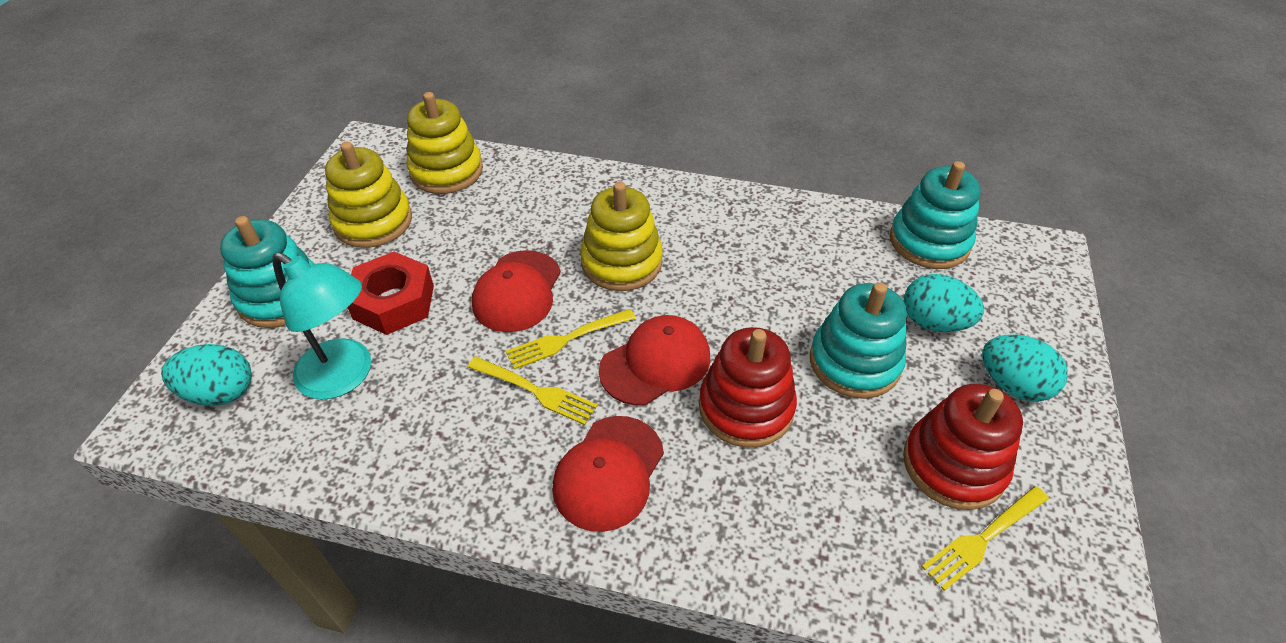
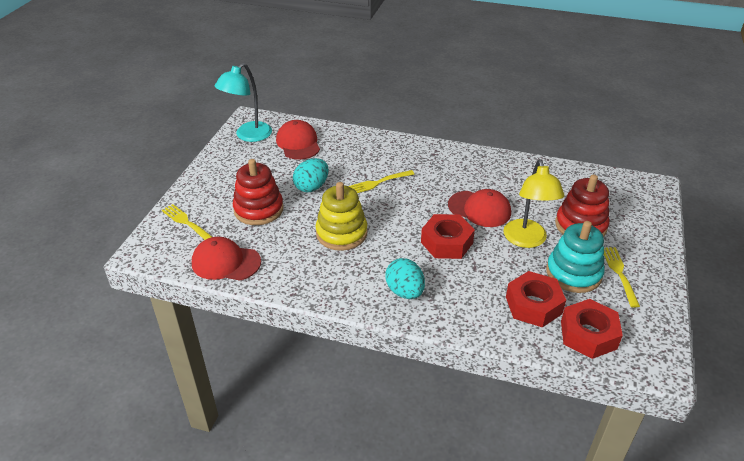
red nut: 1 -> 3
turquoise egg: 3 -> 2
turquoise stacking toy: 3 -> 1
yellow lamp: 0 -> 1
yellow stacking toy: 3 -> 1

